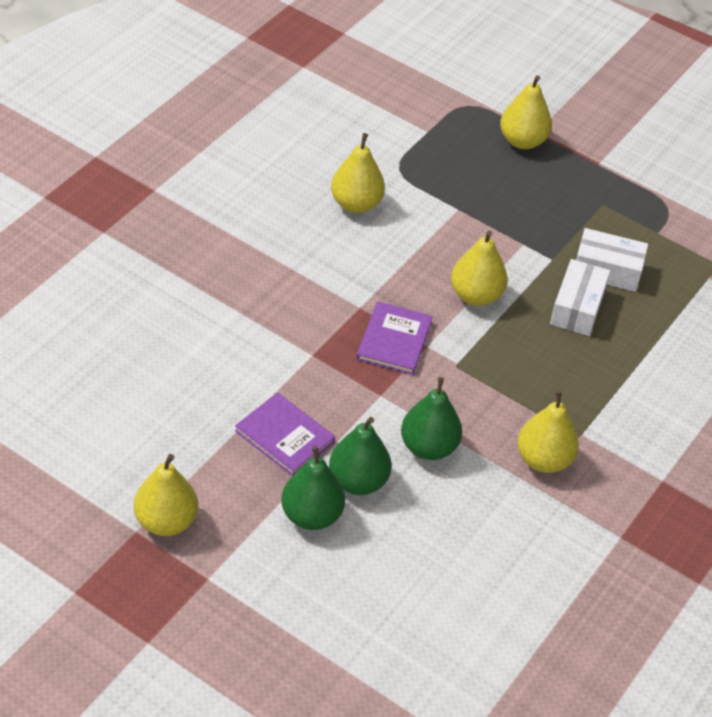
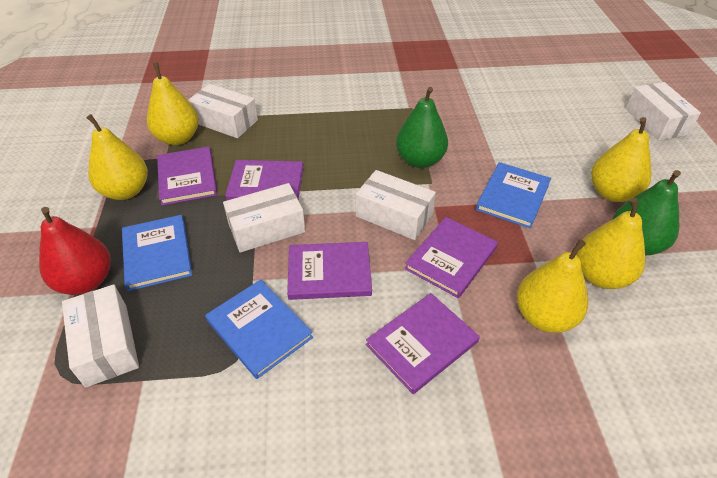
blue book: 0 -> 3
green pear: 3 -> 2
purple book: 2 -> 5
red pear: 0 -> 1
white box: 2 -> 5

